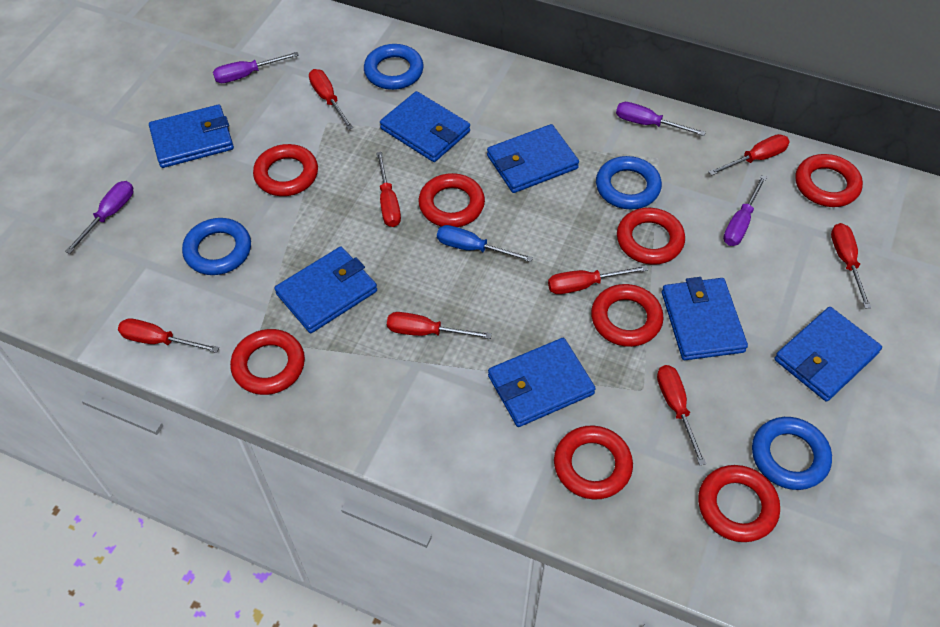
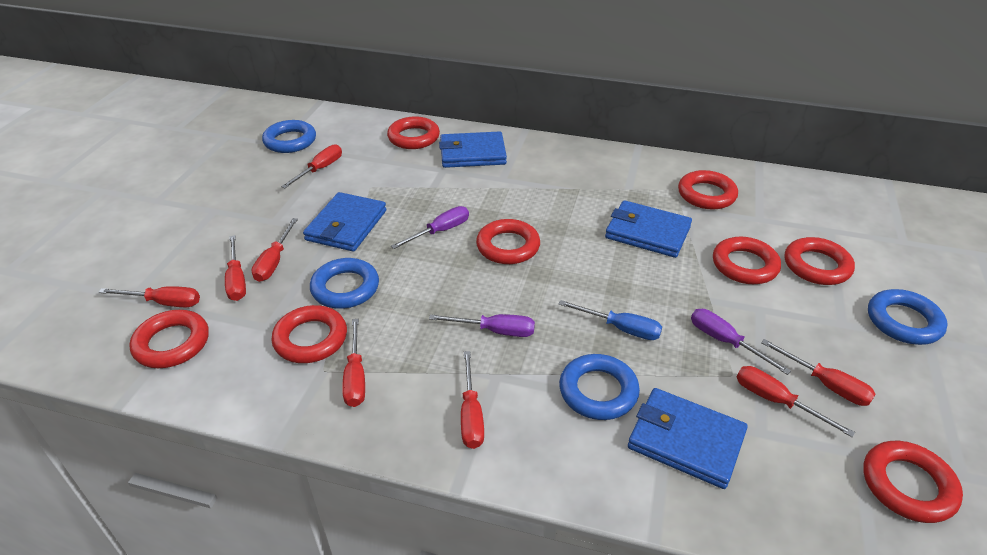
blue wallet: 7 -> 4
purple screwdriver: 4 -> 3

